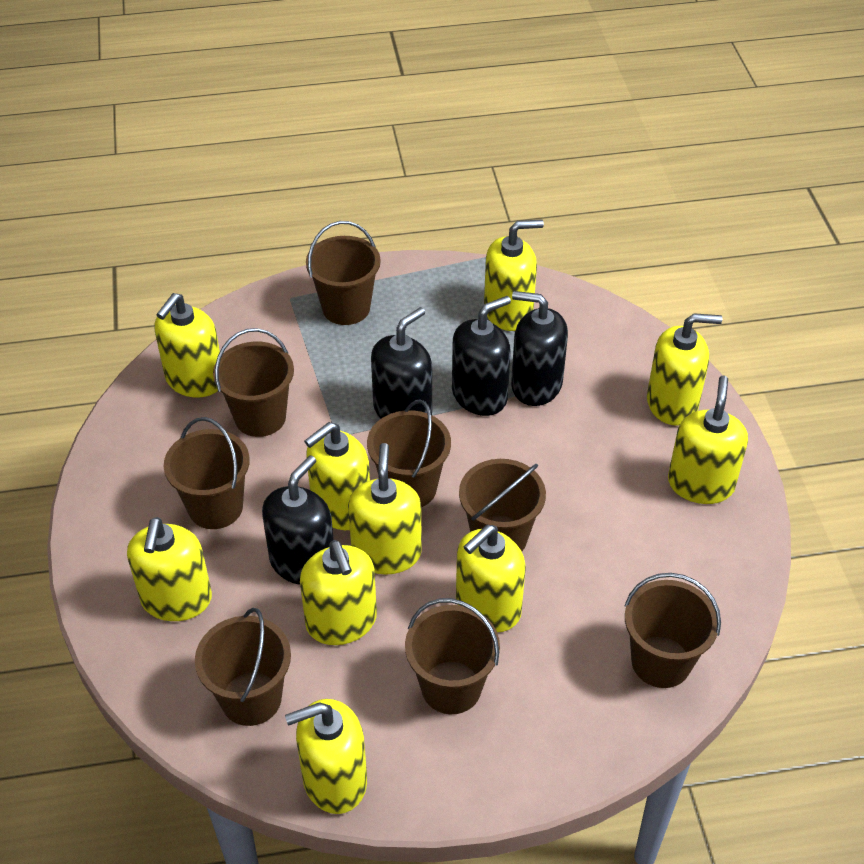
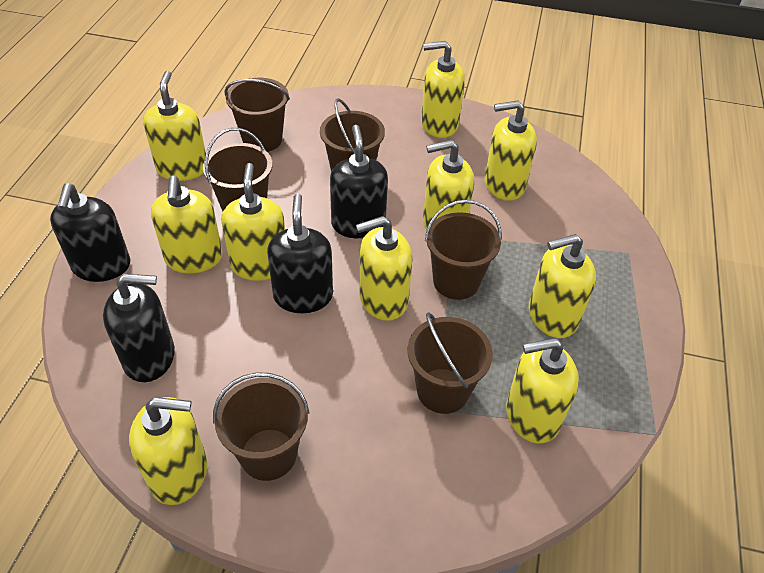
brown bucket: 8 -> 6

